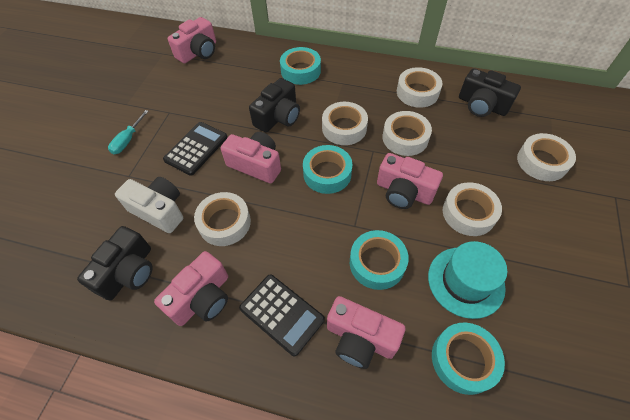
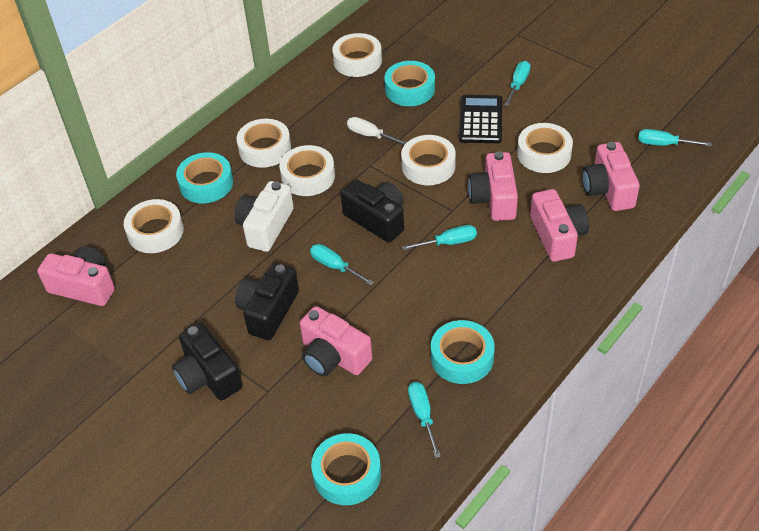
black calculator: 2 -> 1
turquoise hat: 1 -> 0
turquoise screwdriver: 1 -> 5
white screwdriver: 0 -> 1

